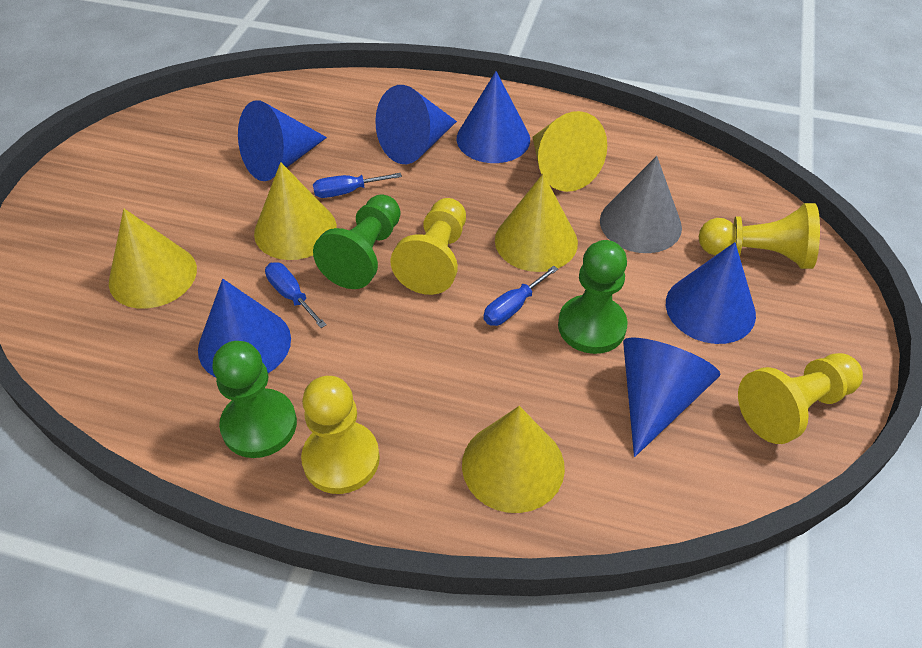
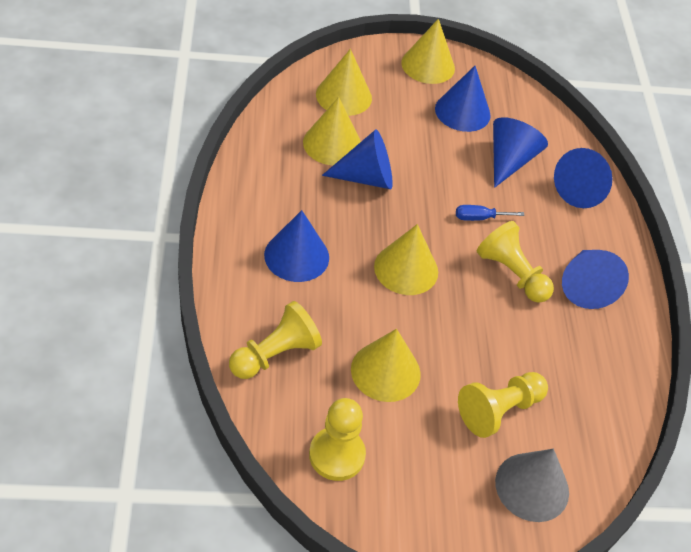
blue screwdriver: 3 -> 1
green pawn: 3 -> 0

